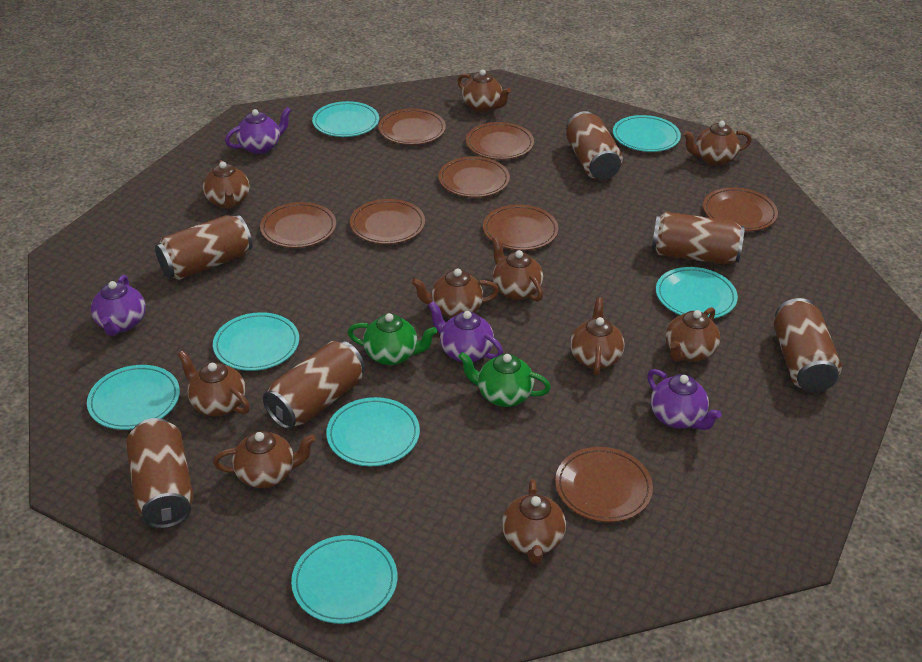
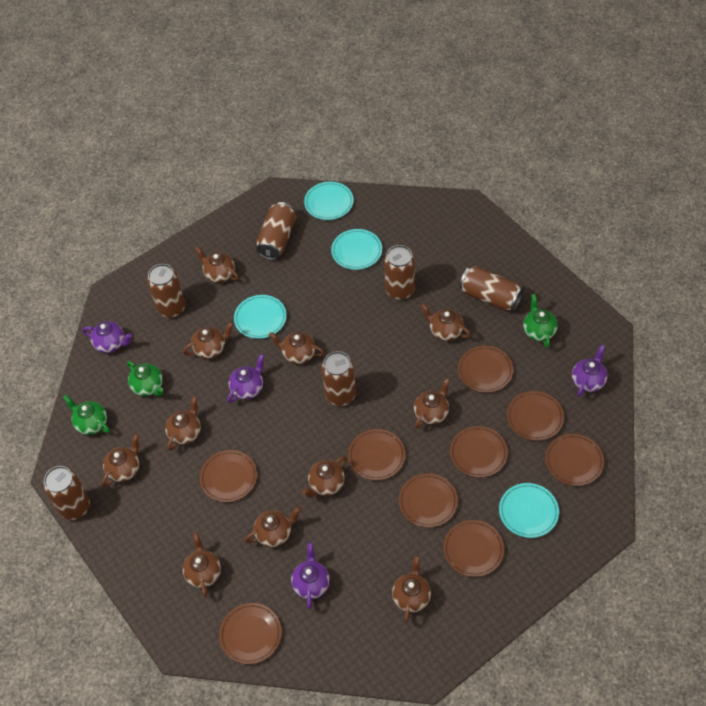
brown plate: 8 -> 9
brown teapot: 10 -> 11
green teapot: 2 -> 3
turquoise plate: 7 -> 4

